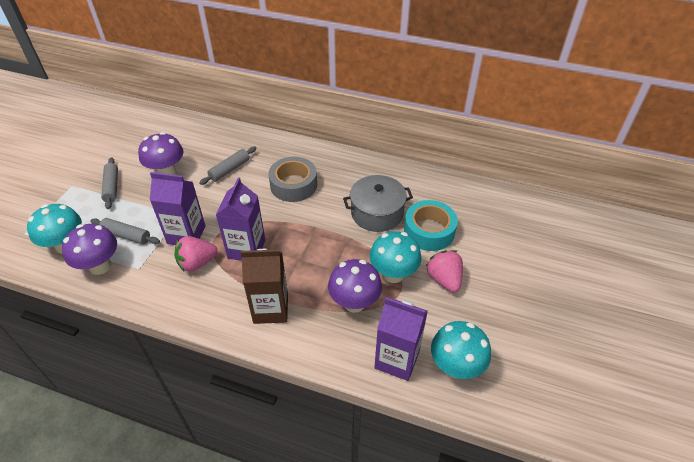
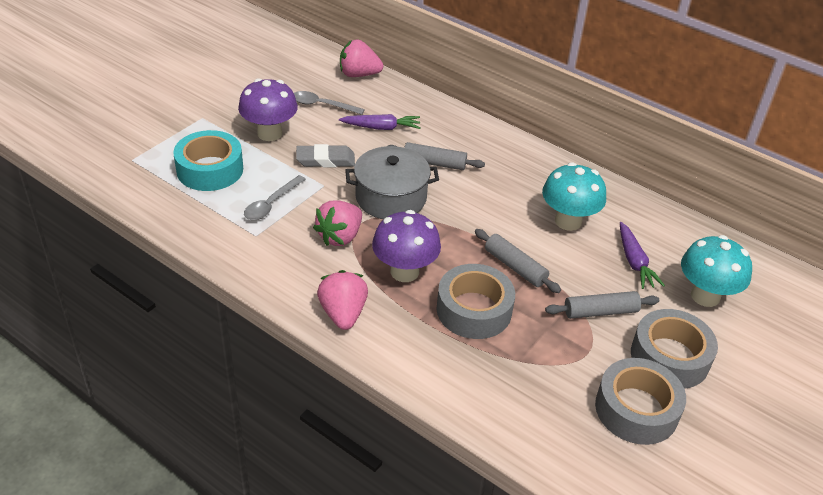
brown carton: 1 -> 0
grey eraser: 0 -> 1
grey spoon: 0 -> 2
grey tape: 1 -> 3
pink strawberry: 2 -> 3
purple carrot: 0 -> 2
purple carton: 3 -> 0
purple mushroom: 3 -> 2
turquoise mushroom: 3 -> 2

